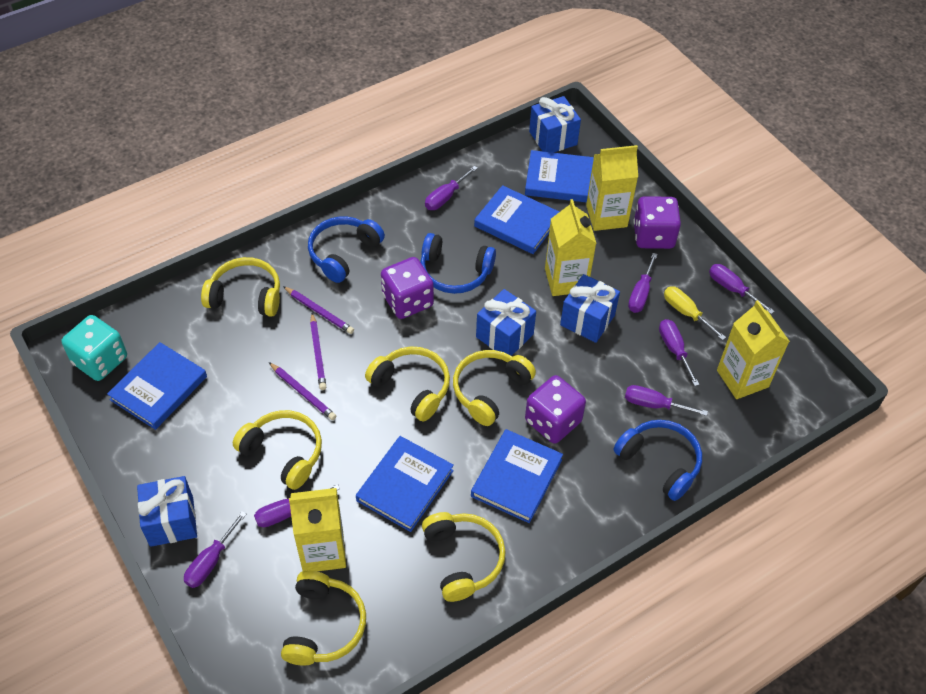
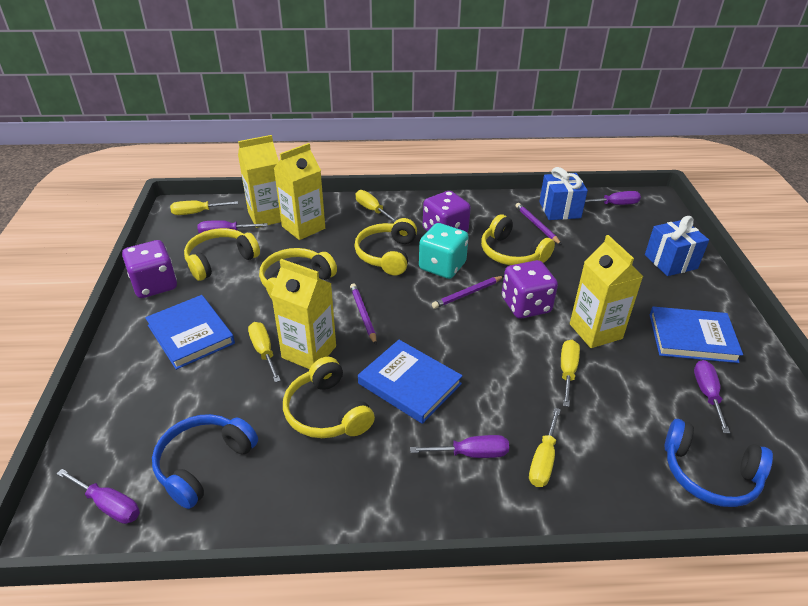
blue book: 5 -> 3
blue gift: 4 -> 2
blue headphones: 3 -> 2
purple screwdriver: 7 -> 5
yellow headphones: 6 -> 5
yellow screwdriver: 1 -> 5

